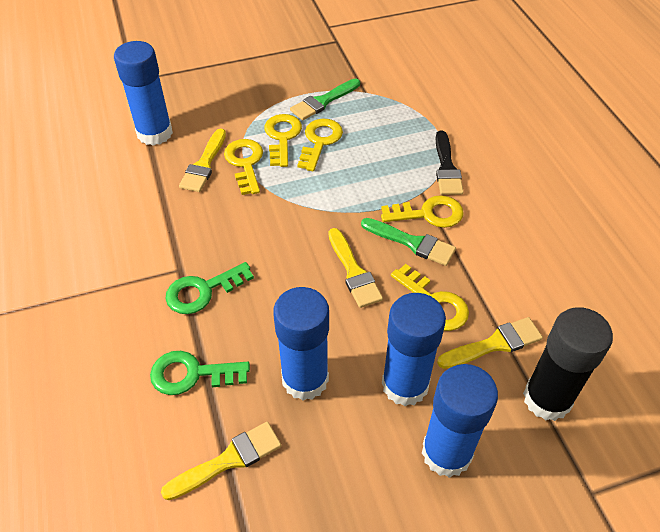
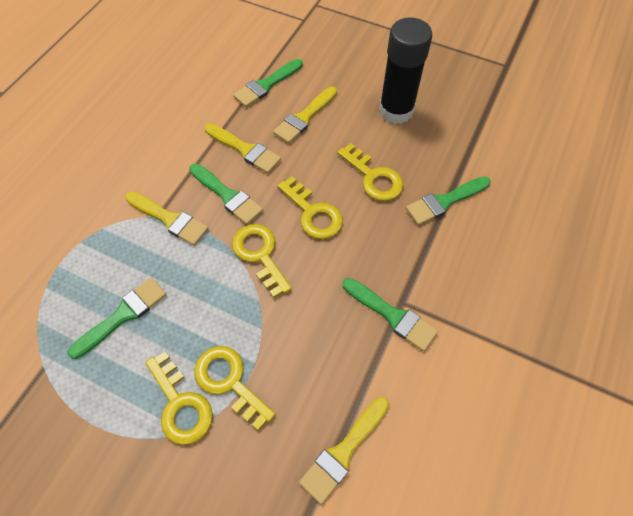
black brush: 1 -> 0
blue glue stick: 4 -> 0
green brush: 2 -> 5
green key: 2 -> 0

